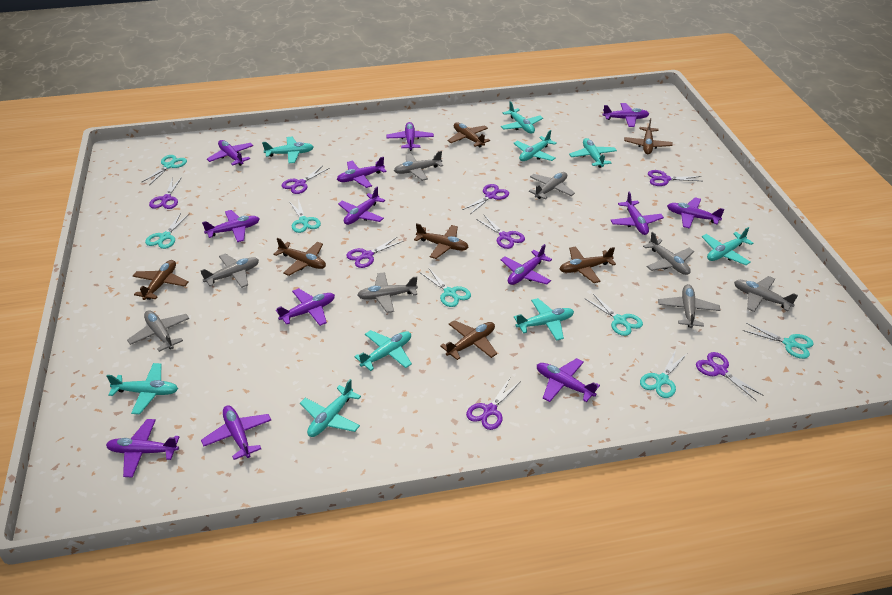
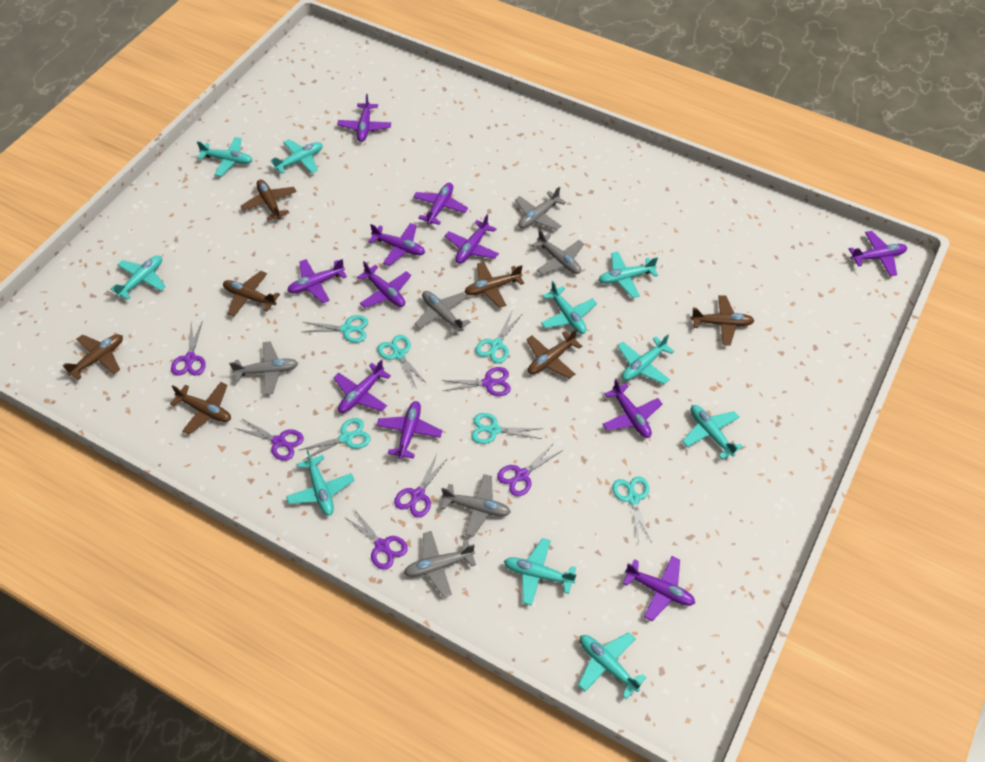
grey plane: 8 -> 6
purple plane: 13 -> 11
purple scissors: 8 -> 6
turquoise plane: 9 -> 10
turquoise scissors: 7 -> 6

